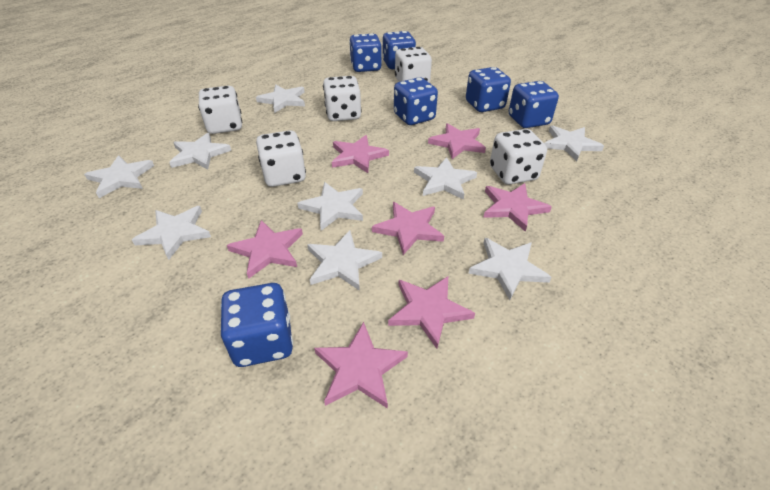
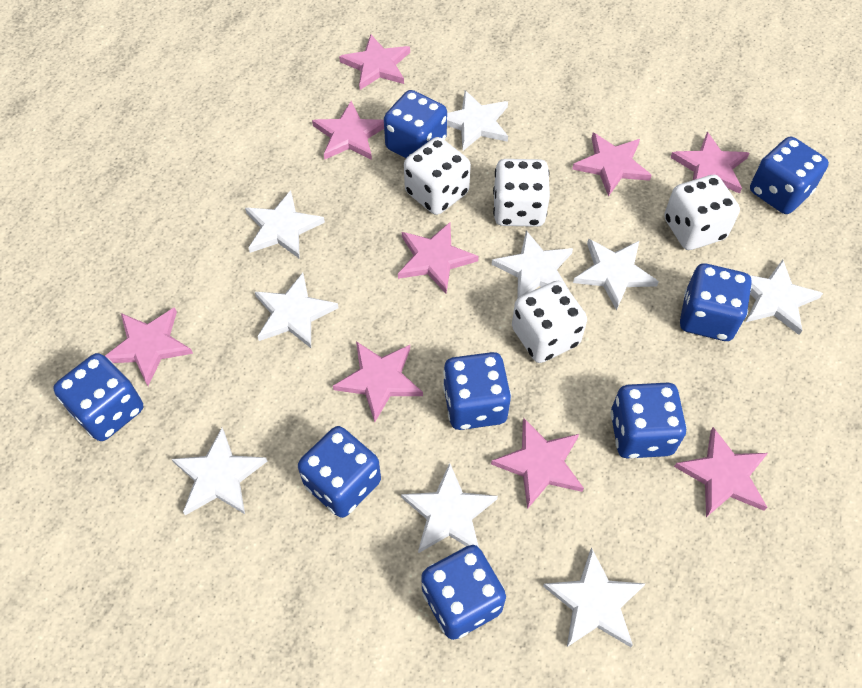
blue dice: 6 -> 8
pink star: 7 -> 9
white dice: 5 -> 4

